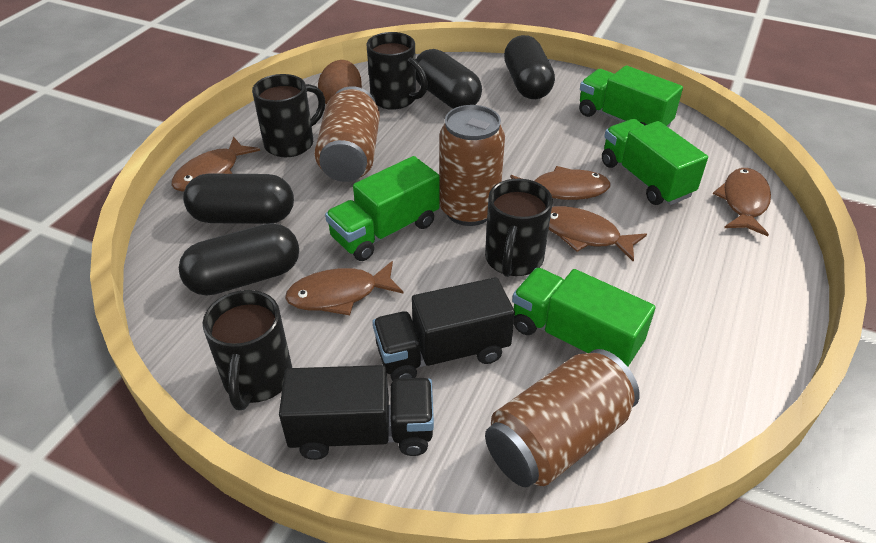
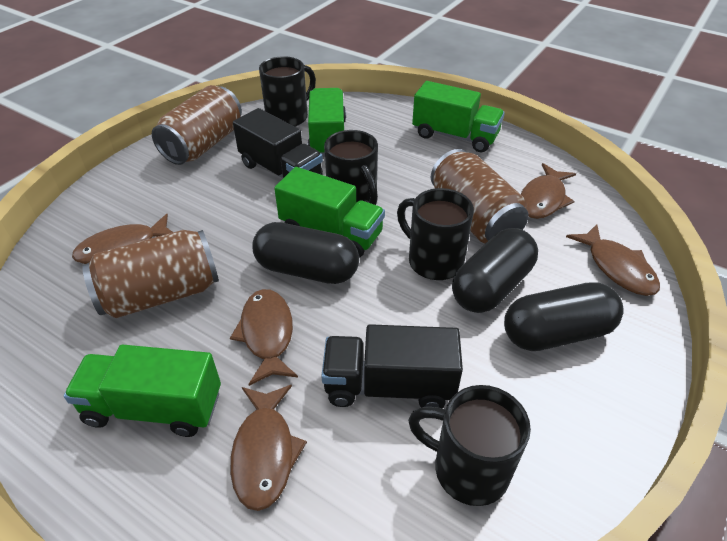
black capsule: 4 -> 3
brown egg: 1 -> 0

